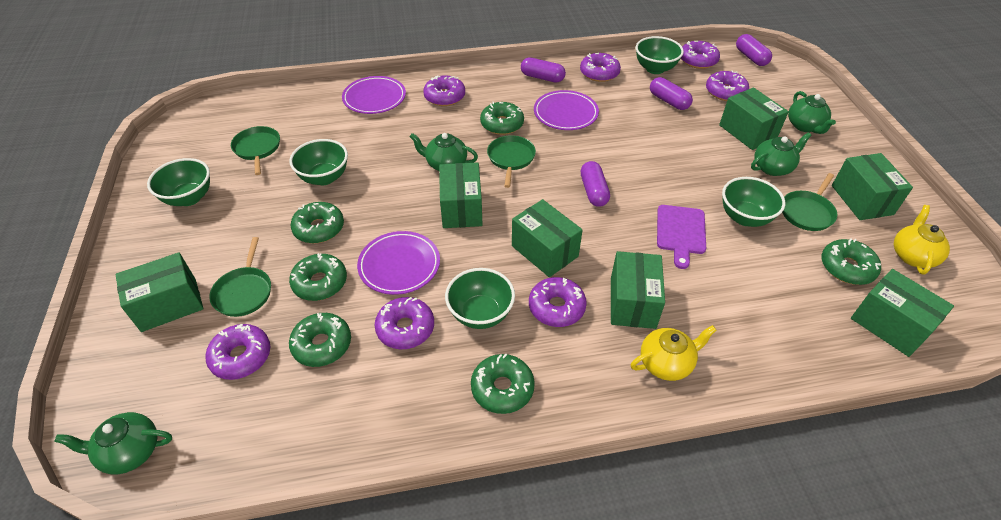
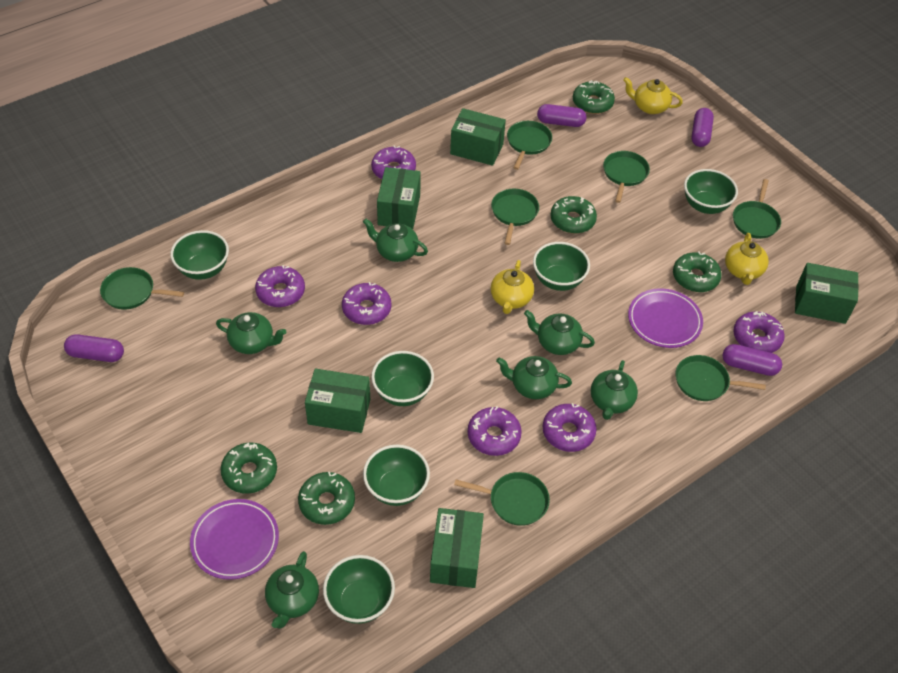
green bowl: 5 -> 6
green box: 7 -> 5
green donut: 6 -> 5
green pan: 4 -> 7
green teapot: 4 -> 6
purple cutting board: 1 -> 0
purple donut: 7 -> 6
purple plate: 3 -> 2
yellow teapot: 2 -> 3

